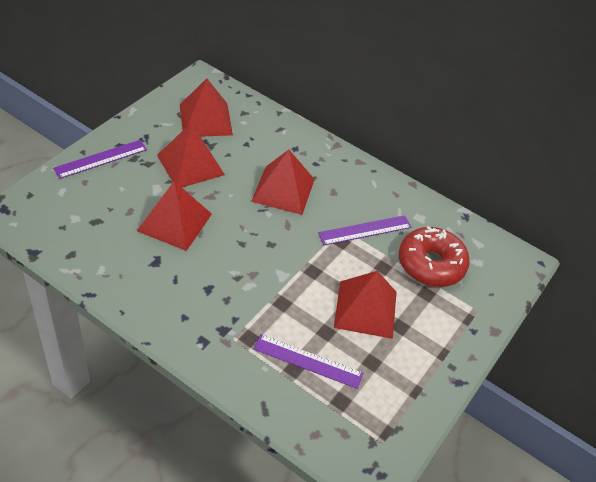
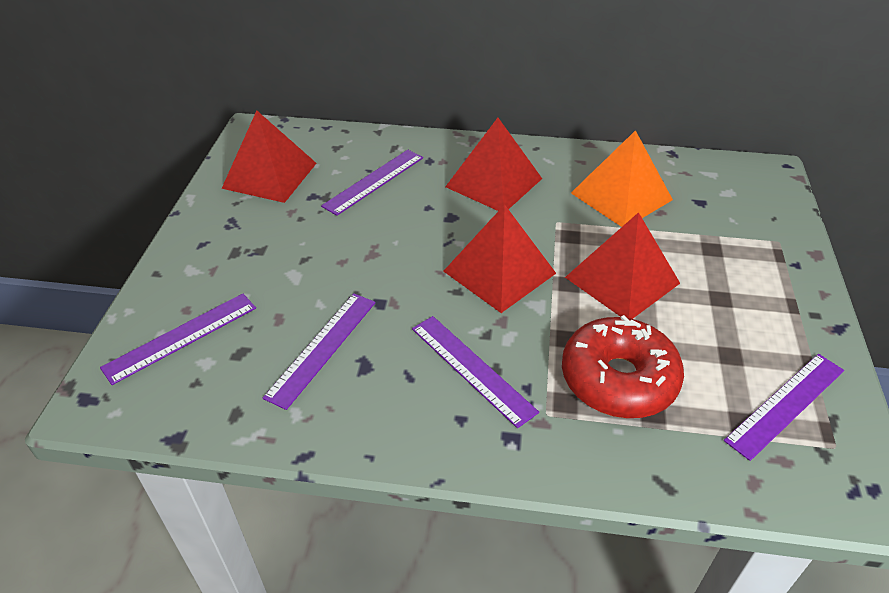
orange pyramid: 0 -> 1
purple ruler: 3 -> 5
red pyramid: 5 -> 4

